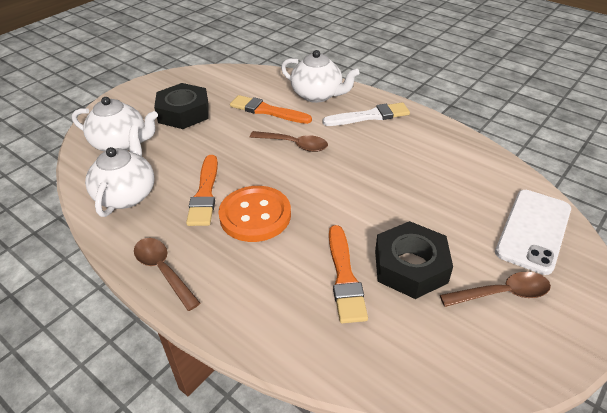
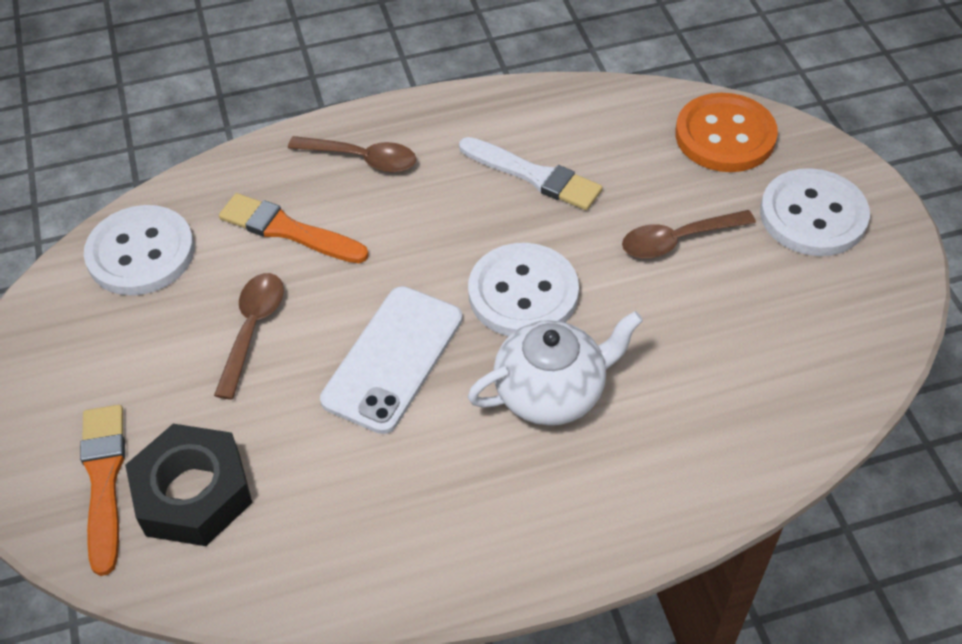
black nut: 2 -> 1
orange brush: 3 -> 2
white button: 0 -> 3
white teapot: 3 -> 1

